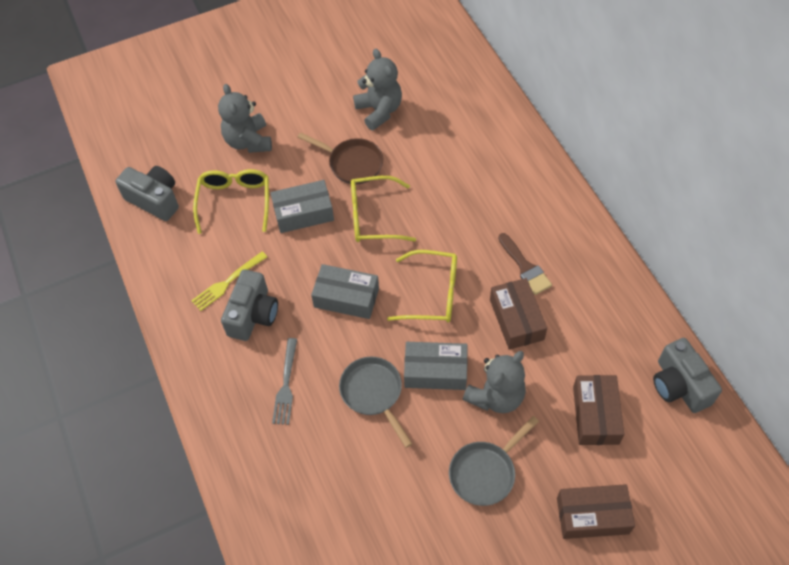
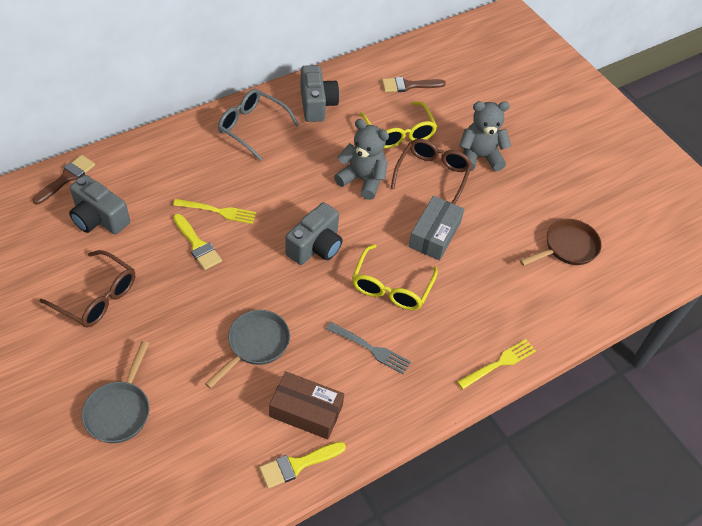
brown box: 3 -> 1
brown brush: 1 -> 2
brown glasses: 0 -> 2
grey box: 3 -> 1
grey glasses: 0 -> 1
grey teddy bear: 3 -> 2
yellow brush: 0 -> 2
yellow fork: 1 -> 2
yellow glasses: 3 -> 2

